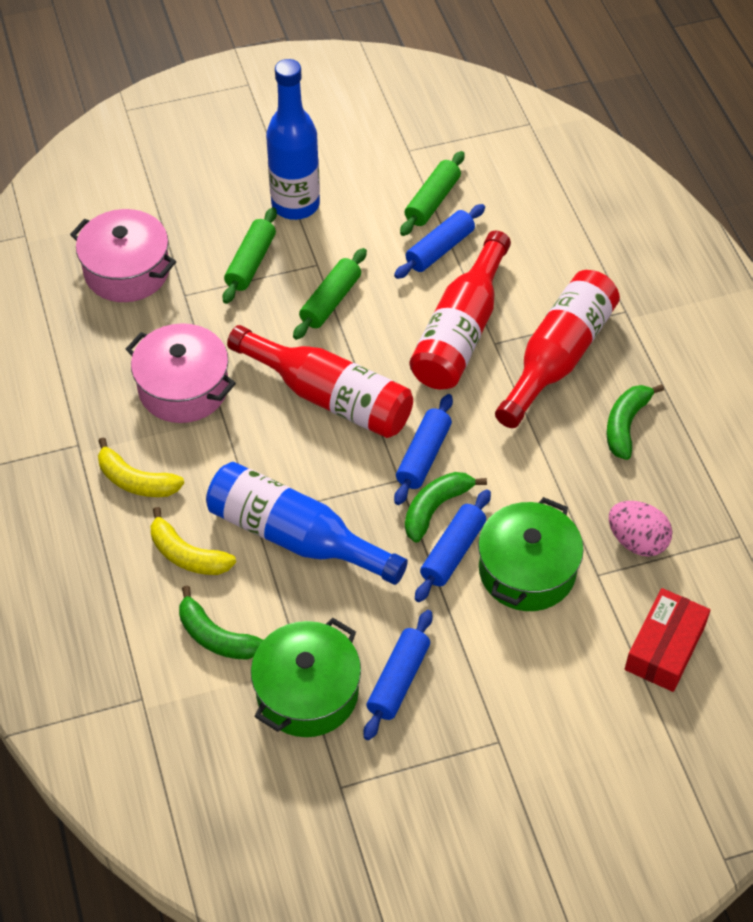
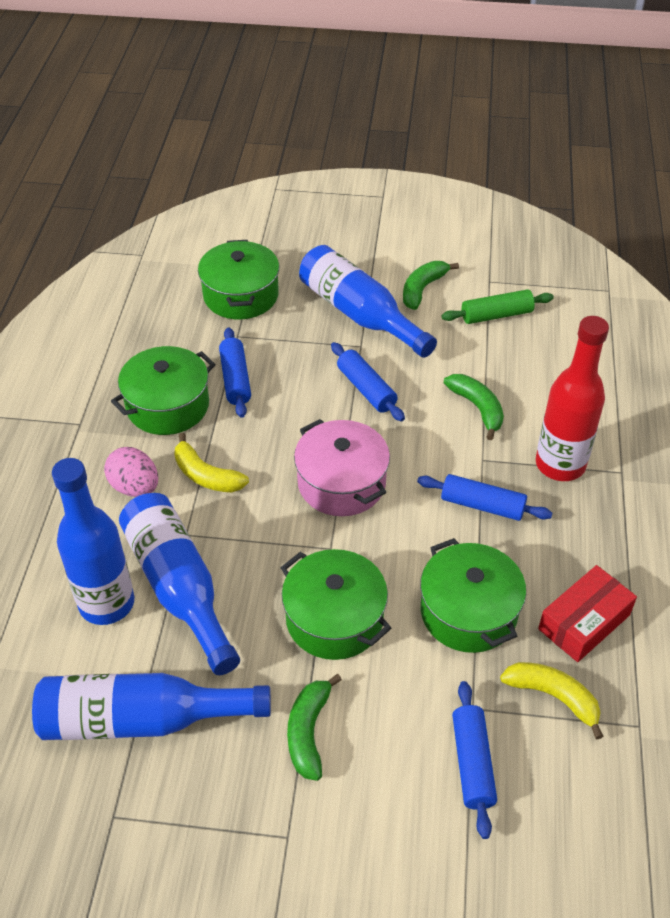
blue bottle: 2 -> 4
green pot: 2 -> 4
green rolling pin: 3 -> 1
pink pot: 2 -> 1
red bottle: 3 -> 1

